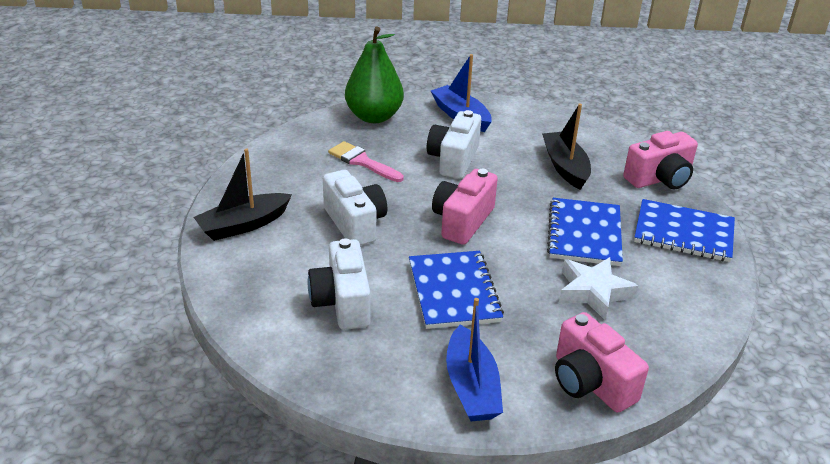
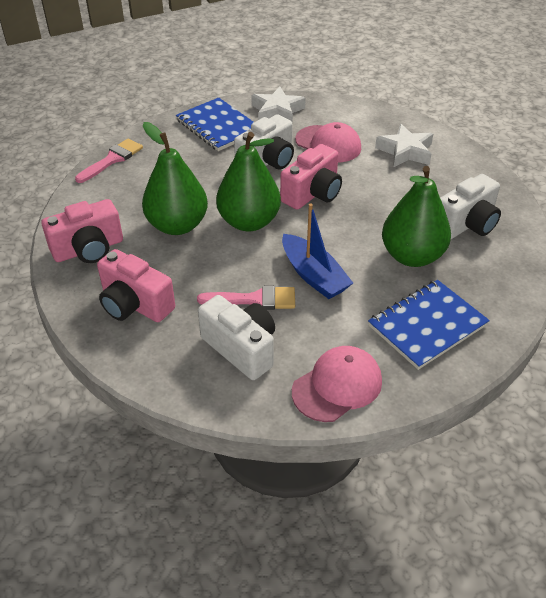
black boat: 2 -> 0
blue boat: 2 -> 1
blue notebook: 3 -> 2
green pear: 1 -> 3
pink brush: 1 -> 2
pink cap: 0 -> 2
white star: 1 -> 2

